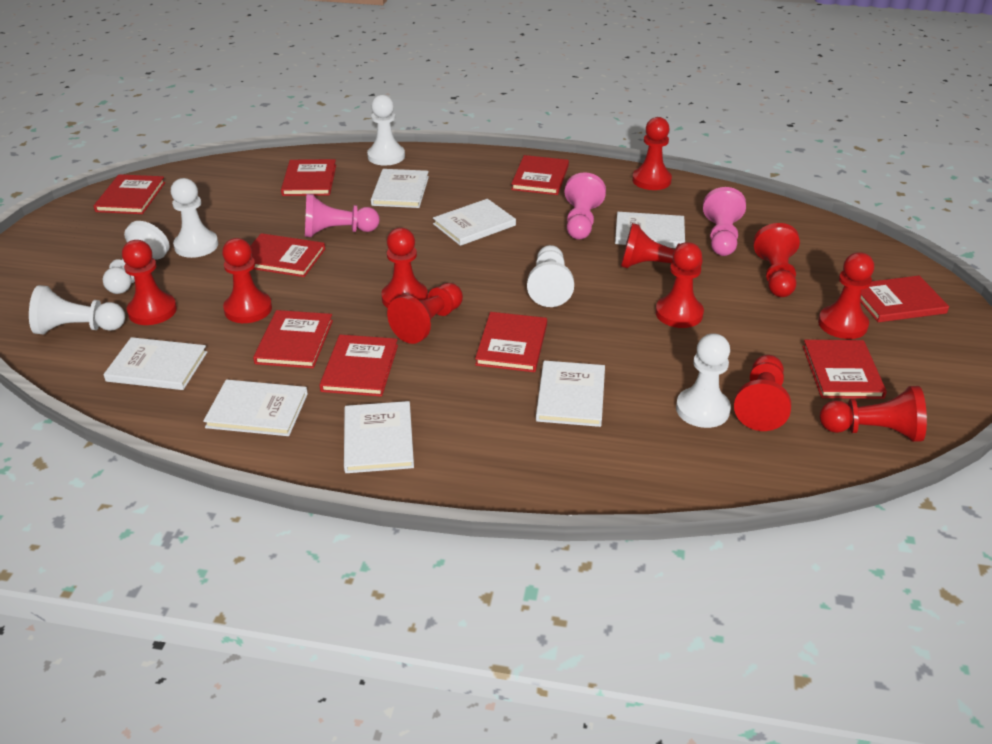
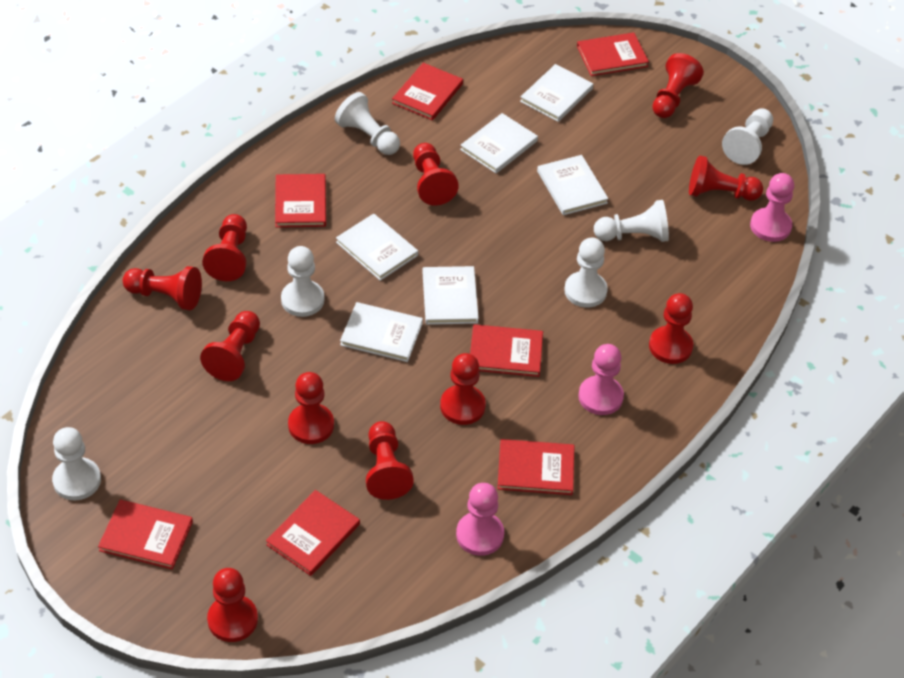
red book: 9 -> 7
white book: 7 -> 6

